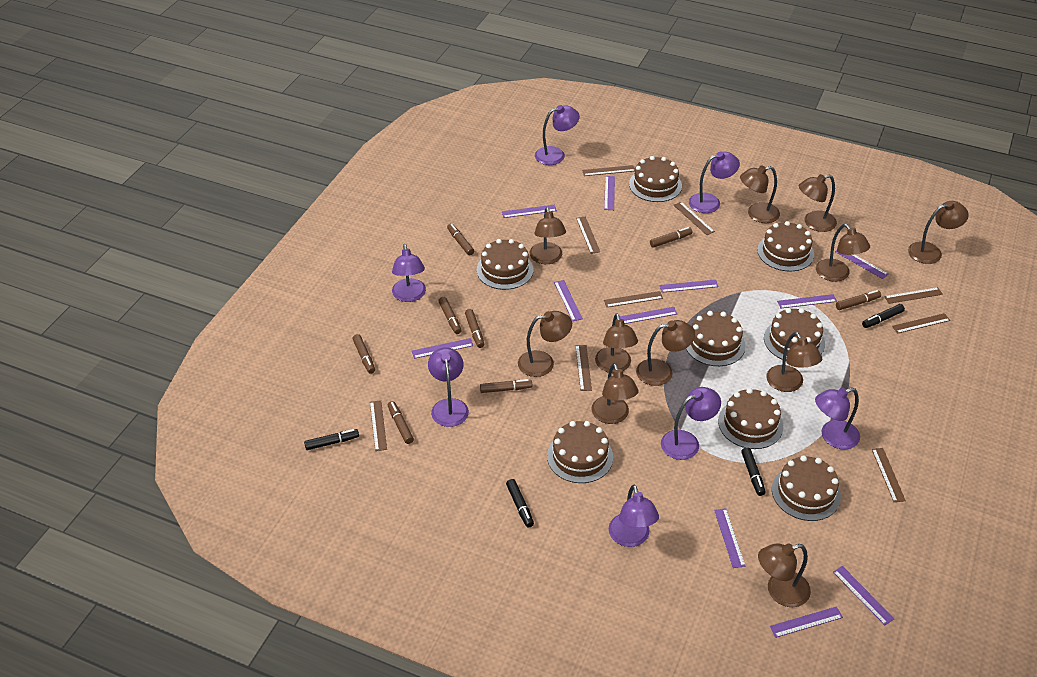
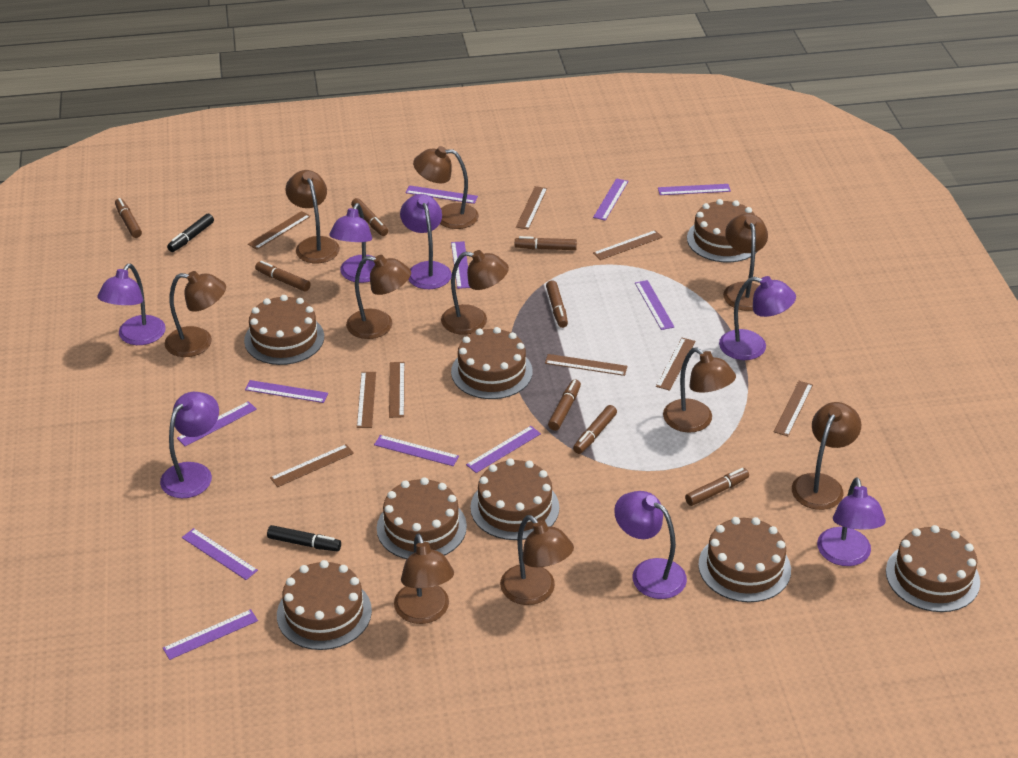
black marker: 4 -> 2
brown lamp: 11 -> 10

